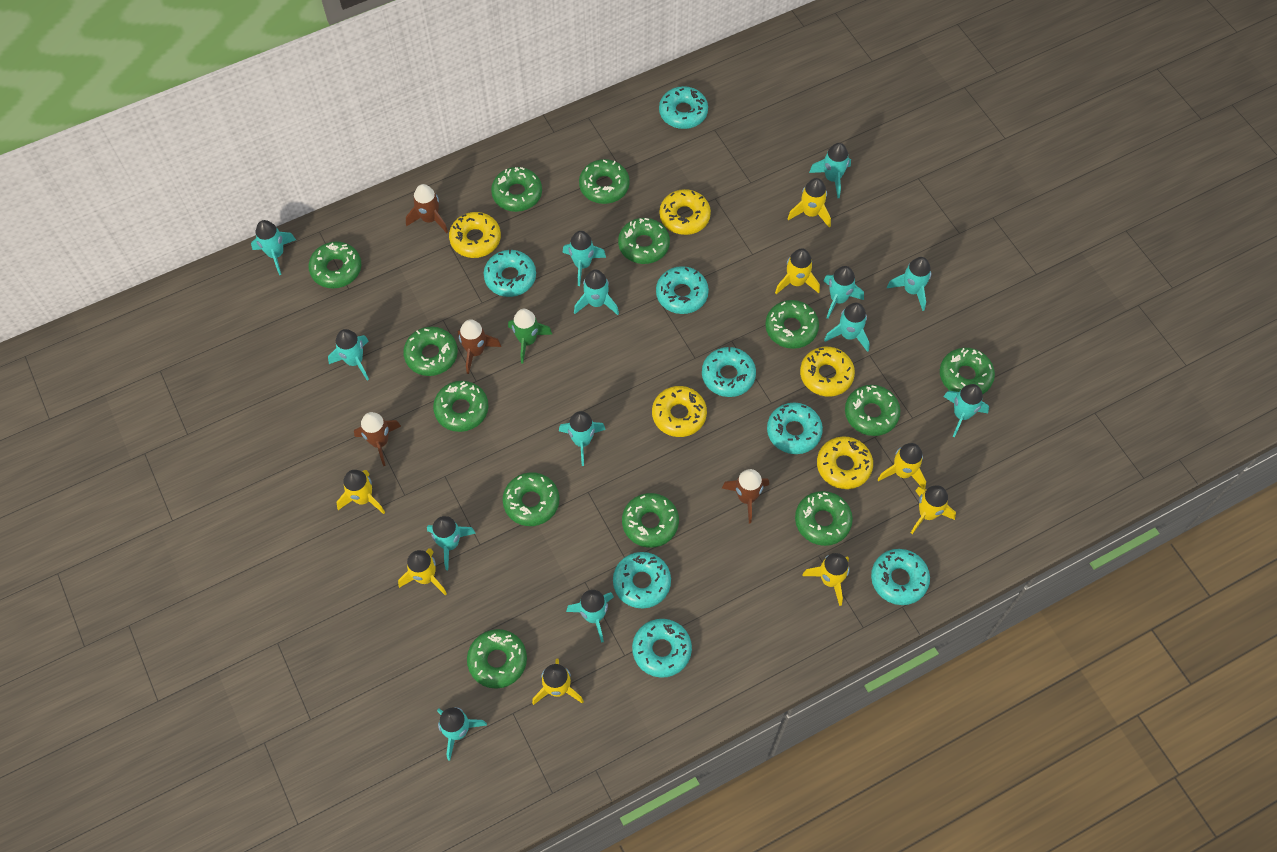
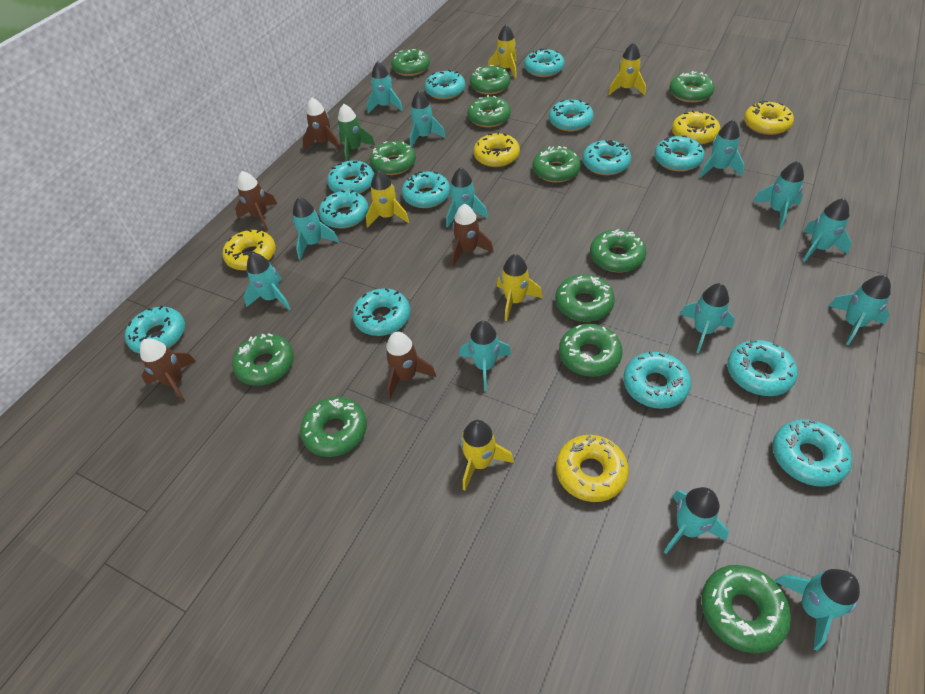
brown rocket: 4 -> 5
green donut: 13 -> 12
turquoise donut: 8 -> 13
yellow rocket: 8 -> 5

